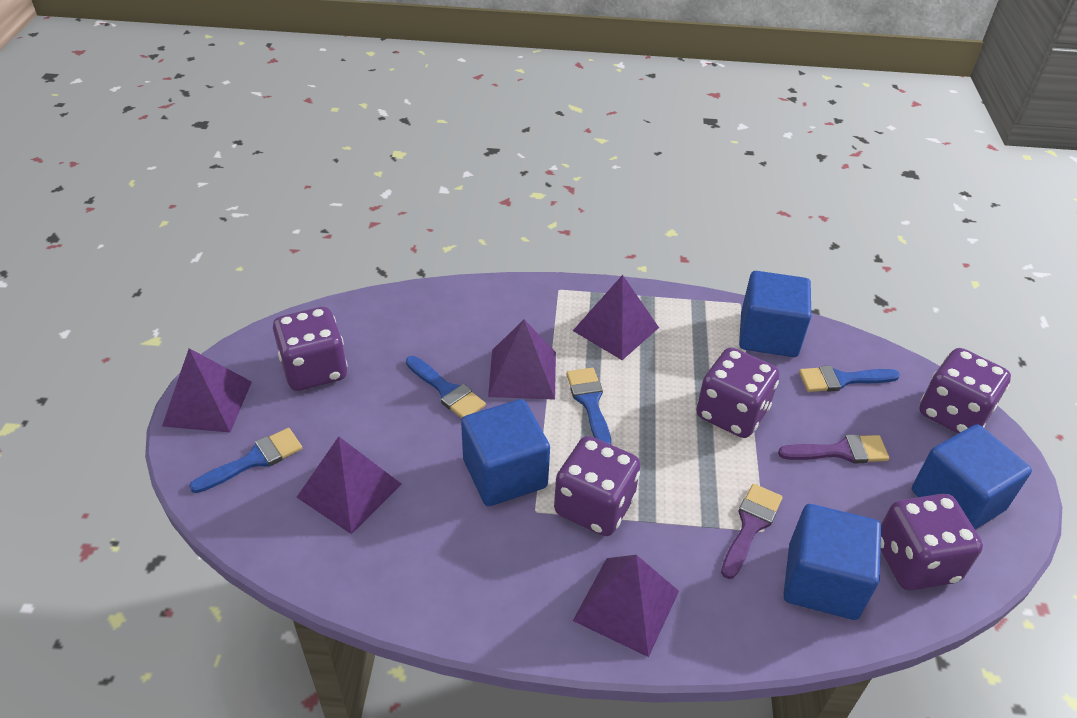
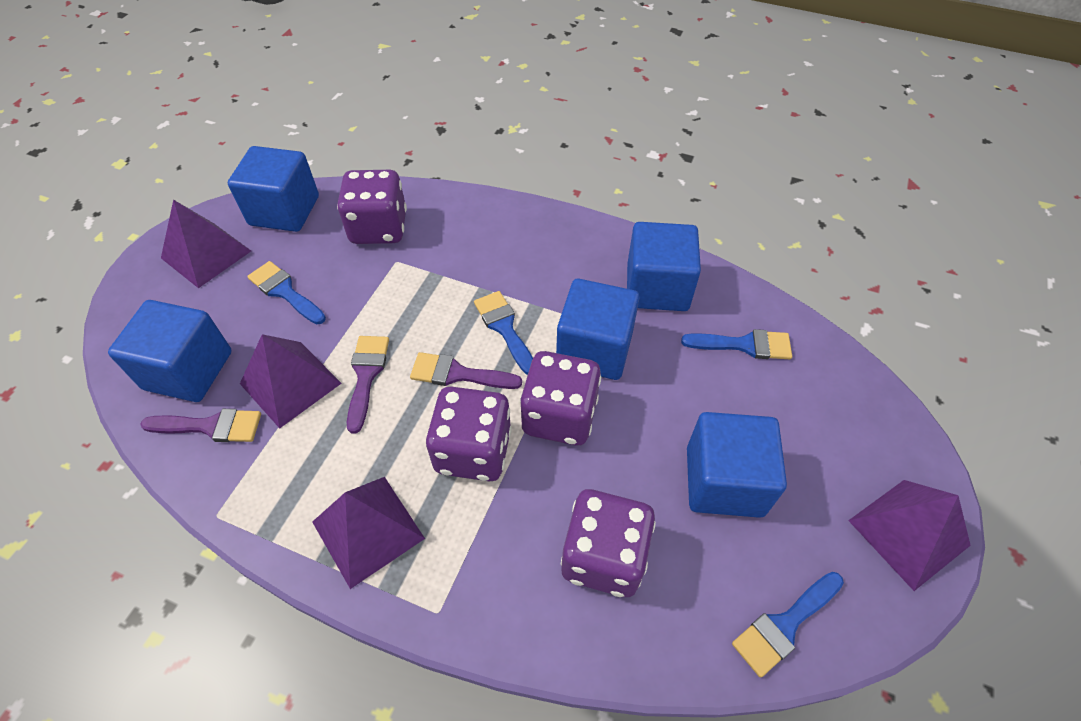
blue cube: 4 -> 5
purple brush: 2 -> 3
purple dice: 5 -> 4
purple pyramid: 5 -> 4

